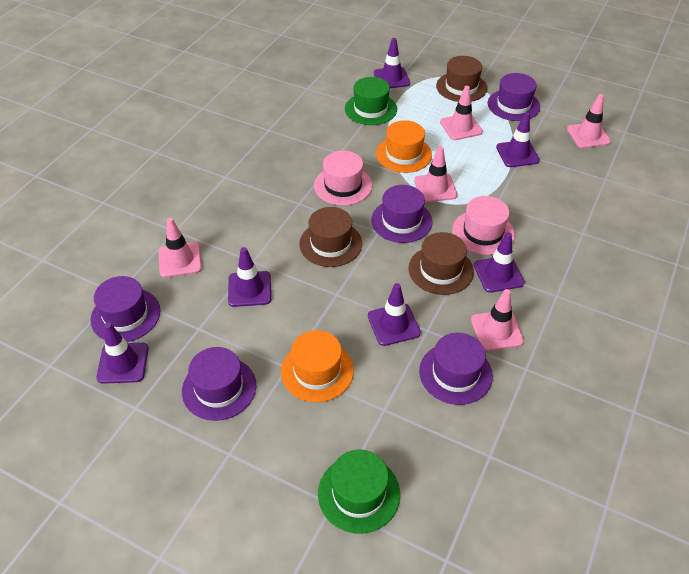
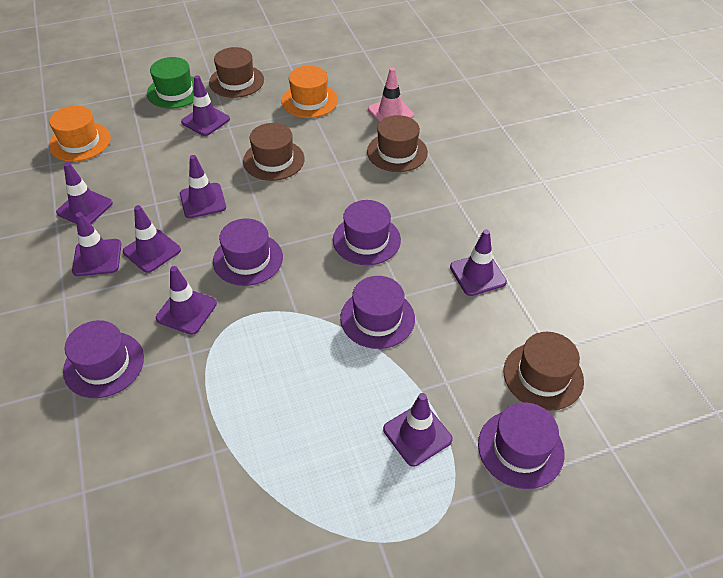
brown hat: 3 -> 4
green hat: 2 -> 1
pink hat: 2 -> 0
pink traffic cone: 5 -> 1
purple traffic cone: 6 -> 8

